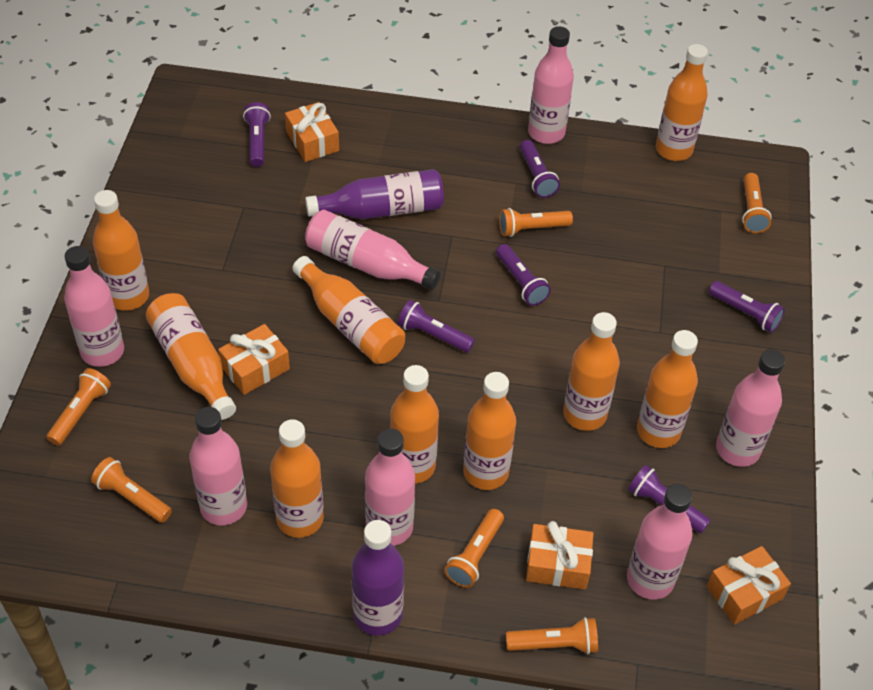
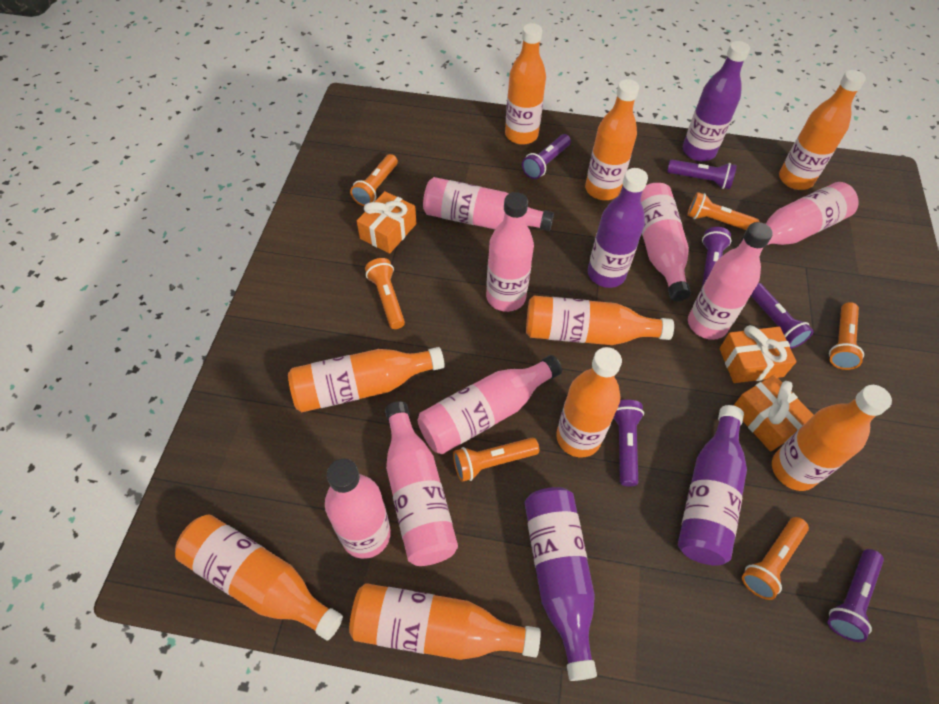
orange gift: 4 -> 3
pink bottle: 7 -> 8
purple bottle: 2 -> 4

